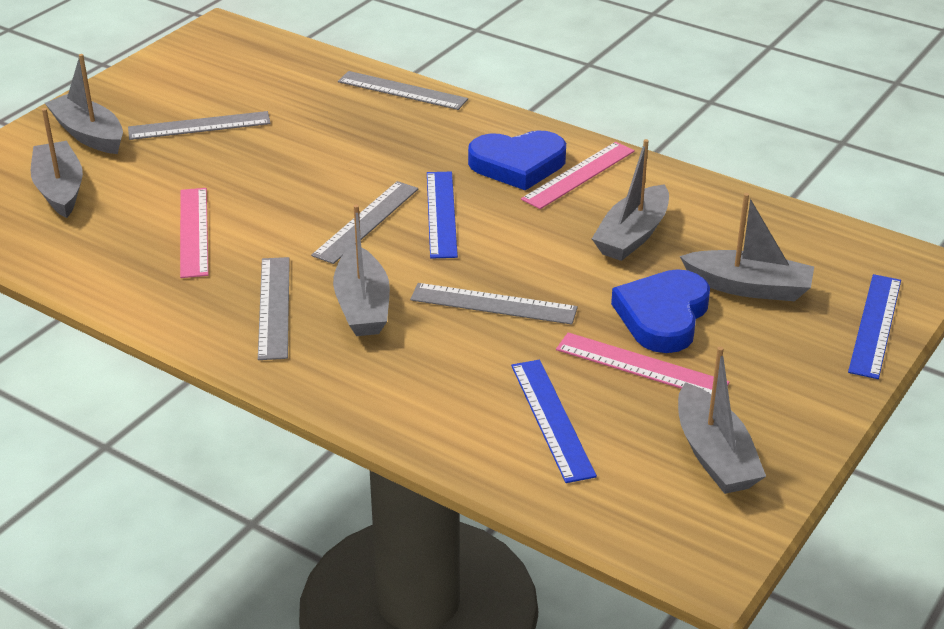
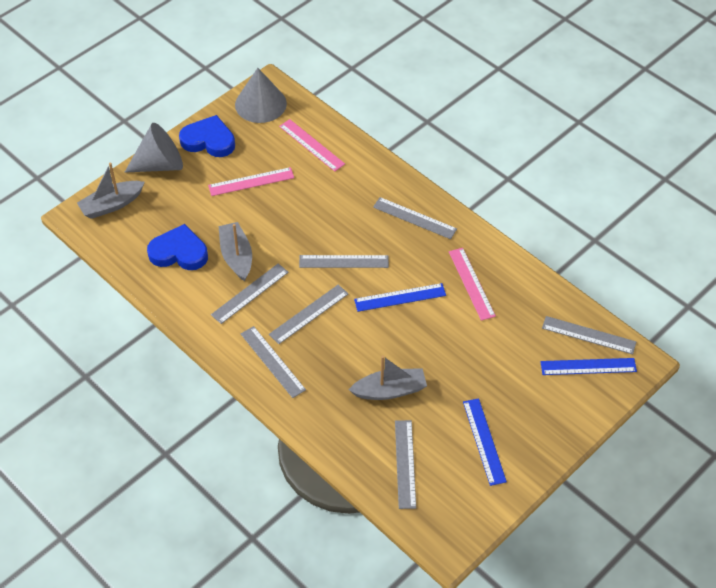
grey boat: 6 -> 3
grey cone: 0 -> 2
grey ruler: 5 -> 7

